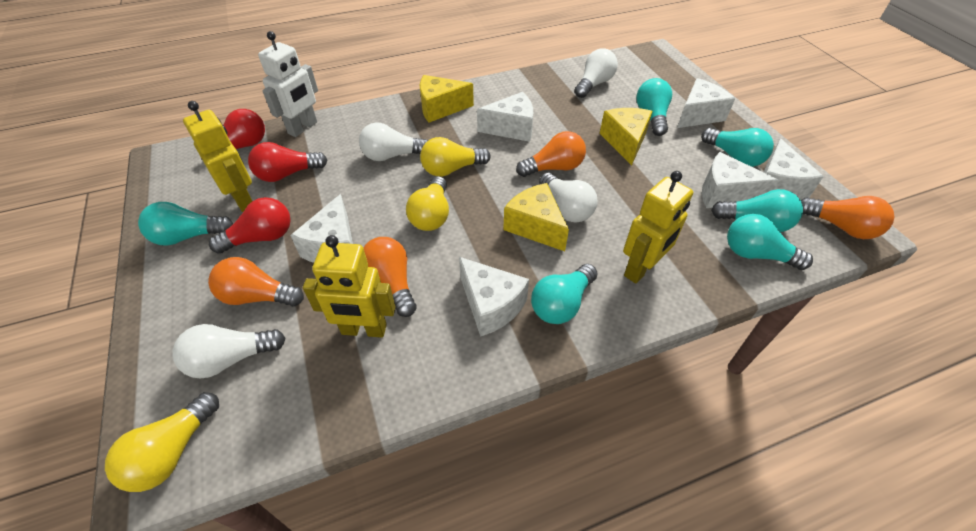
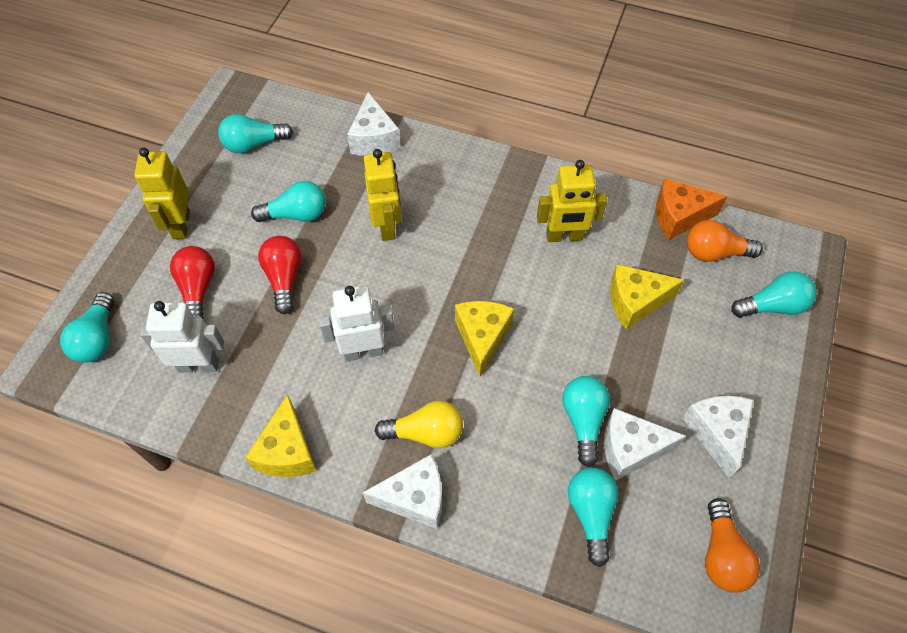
orange cheese: 0 -> 1
orange light bulb: 4 -> 2
red light bulb: 3 -> 2
white cheese: 6 -> 4
white light bulb: 4 -> 0
white robot: 1 -> 2
yellow light bulb: 3 -> 1

